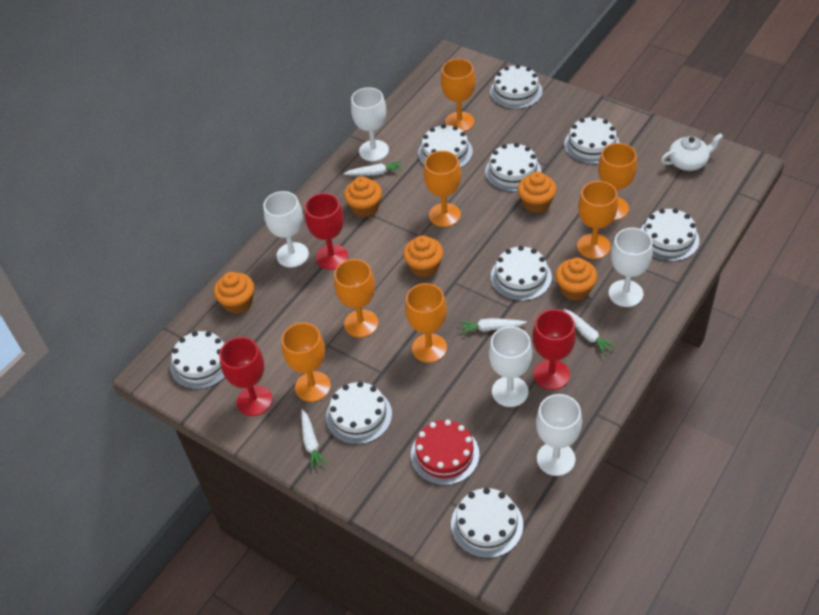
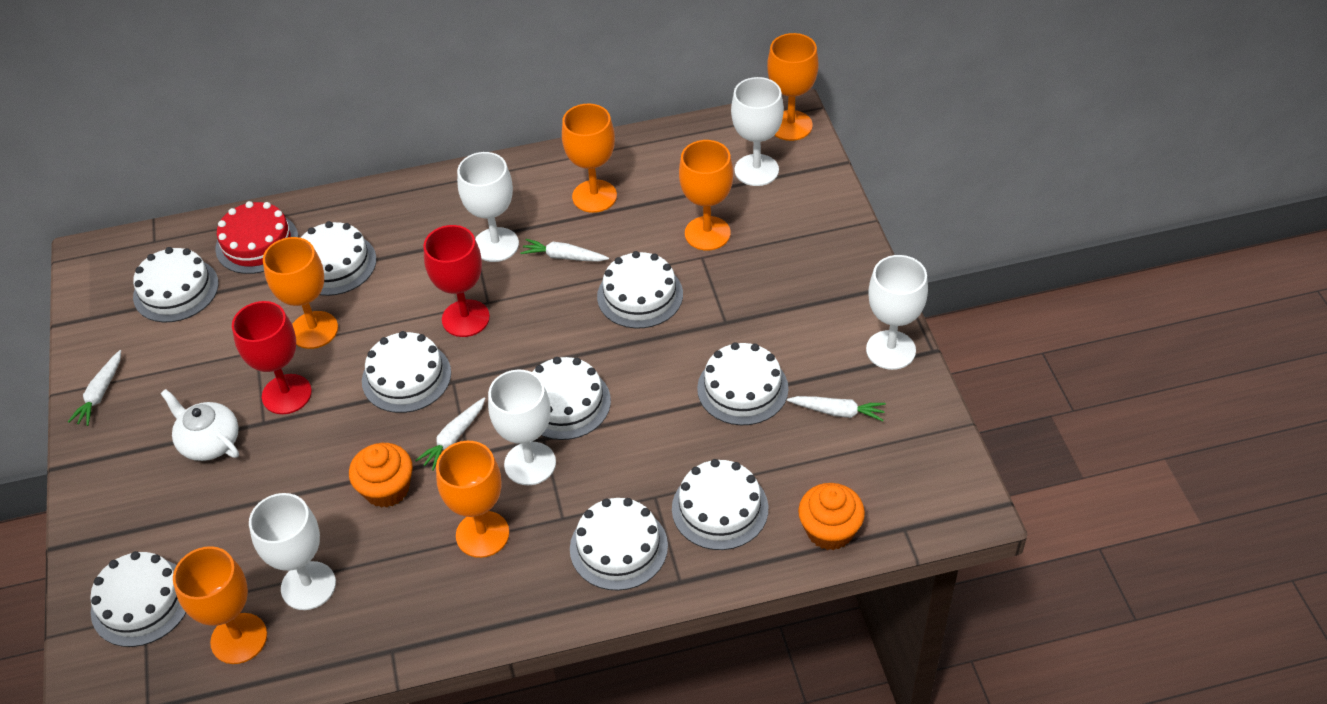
orange cupcake: 5 -> 2
orange goblet: 7 -> 6
red goblet: 3 -> 2

